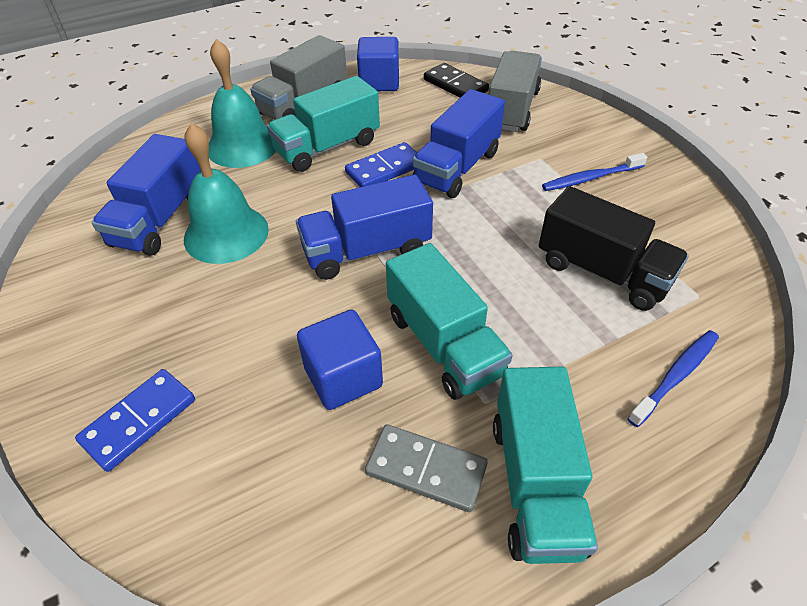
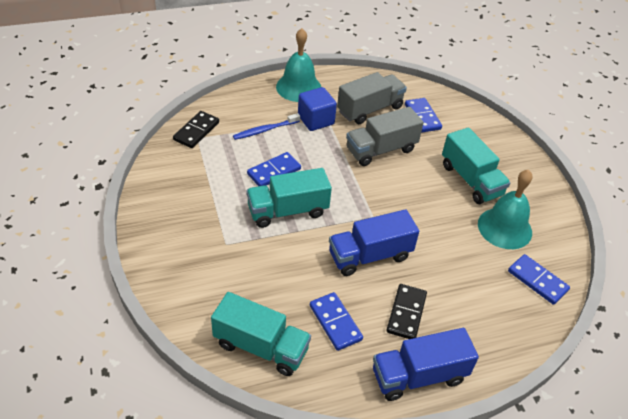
black domino: 1 -> 2
black truck: 1 -> 0
blue cube: 2 -> 1
blue domino: 2 -> 4
blue toothbrush: 2 -> 1
blue truck: 3 -> 2
grey domino: 1 -> 0

